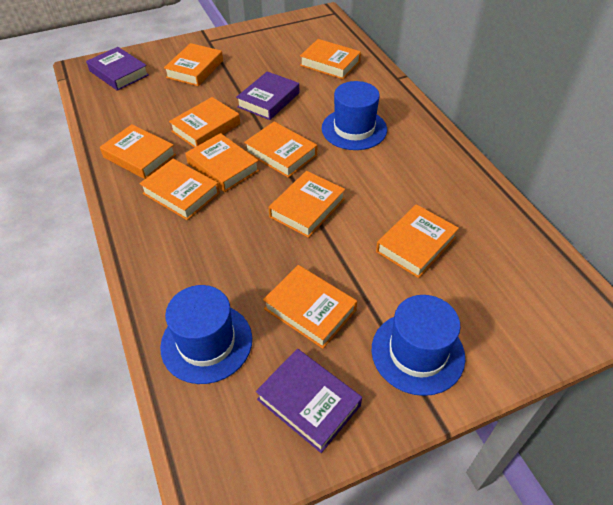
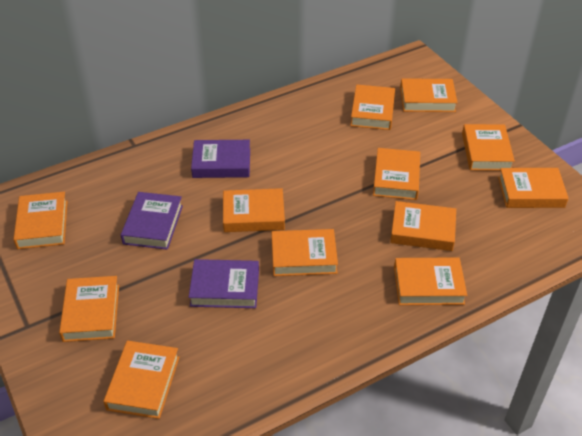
blue hat: 3 -> 0
orange book: 10 -> 12

